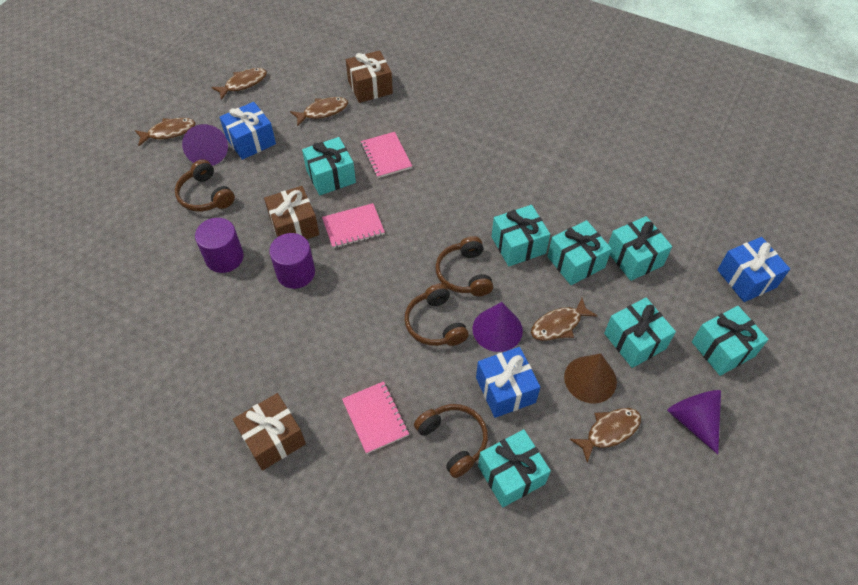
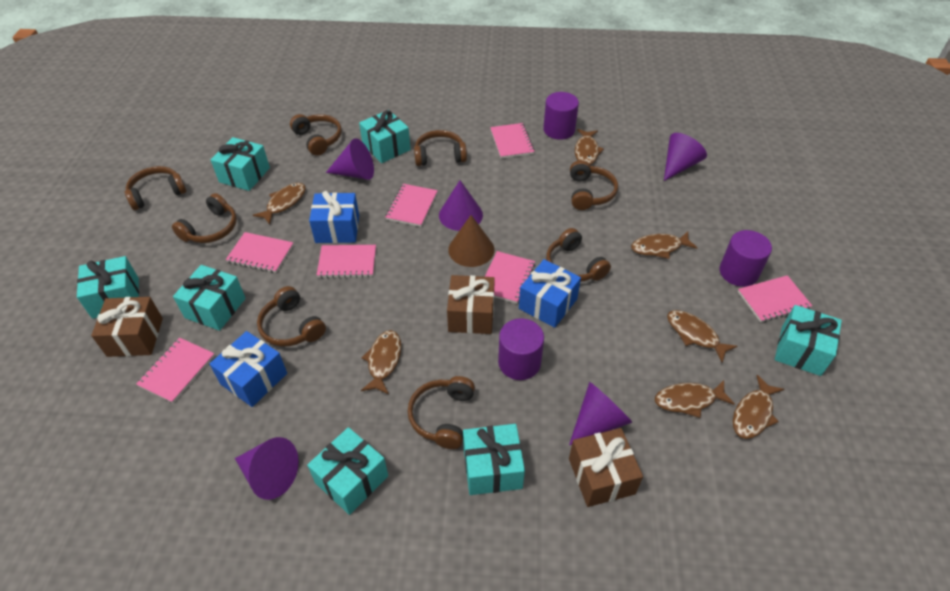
brown fish: 5 -> 7
brown headphones: 4 -> 8
pink notebook: 3 -> 7
purple cone: 3 -> 5
purple cylinder: 2 -> 3

